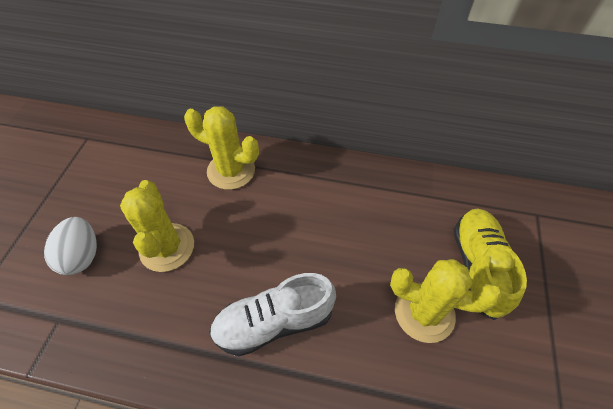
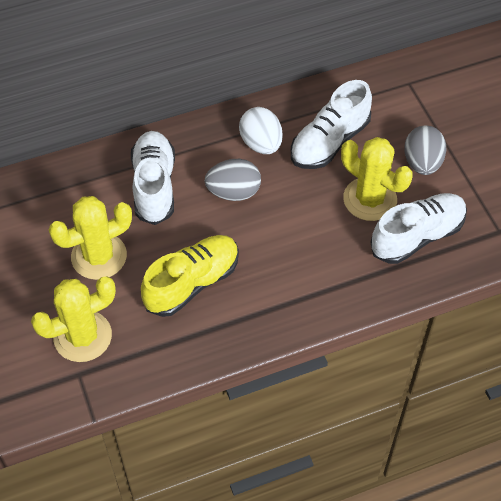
grey egg: 0 -> 2
white shoe: 1 -> 3

